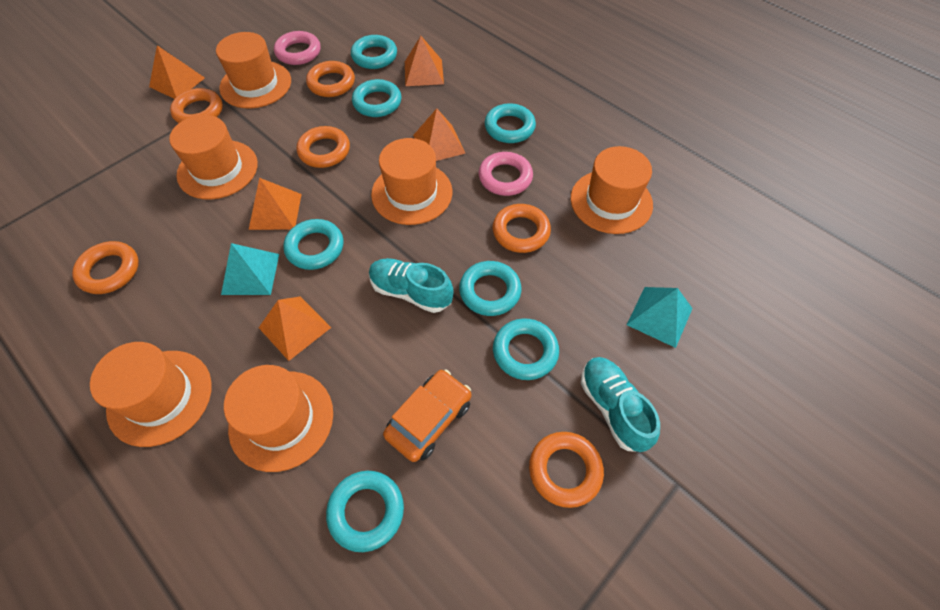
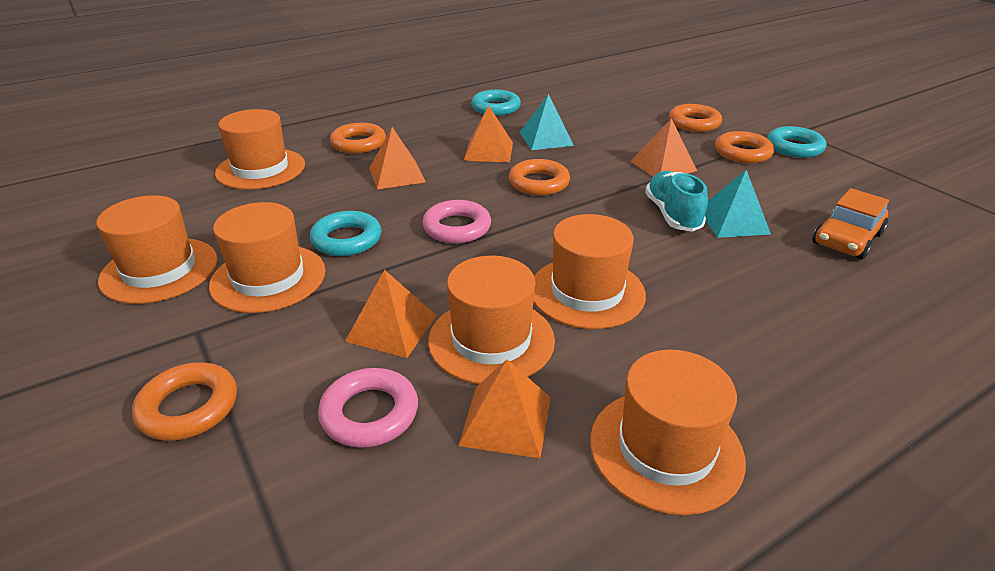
orange ring: 6 -> 5
turquoise ring: 7 -> 3
turquoise shoe: 2 -> 1

